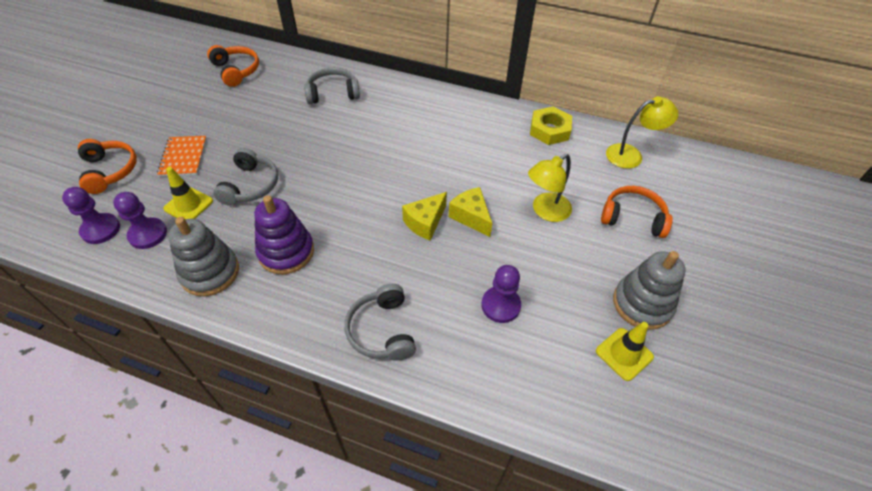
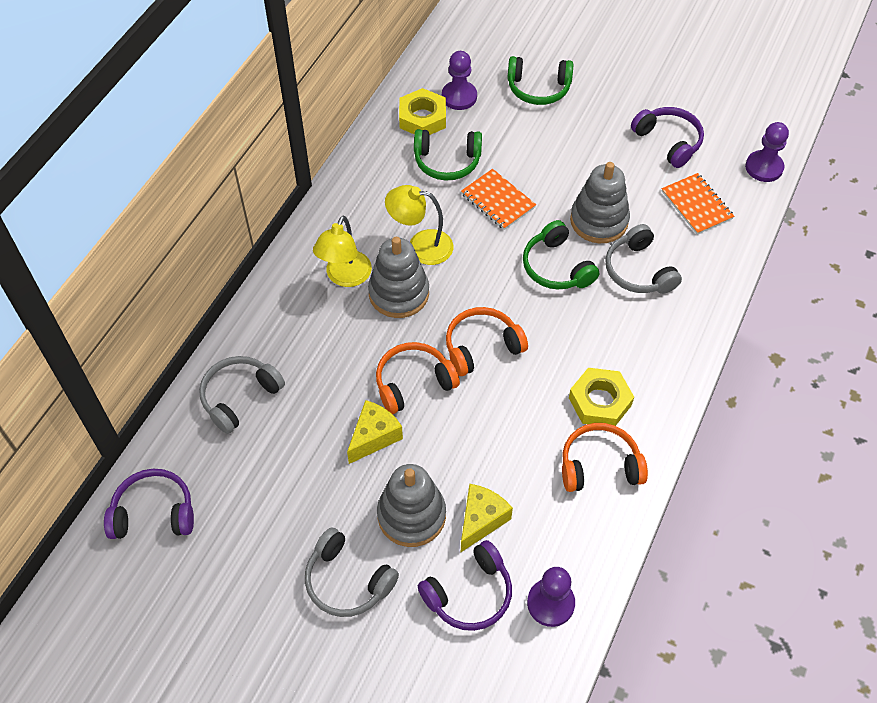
green headphones: 0 -> 3
grey stacking toy: 2 -> 3
orange notebook: 1 -> 2
purple headphones: 0 -> 3
purple stacking toy: 1 -> 0
yellow nut: 1 -> 2
yellow traffic cone: 2 -> 0

